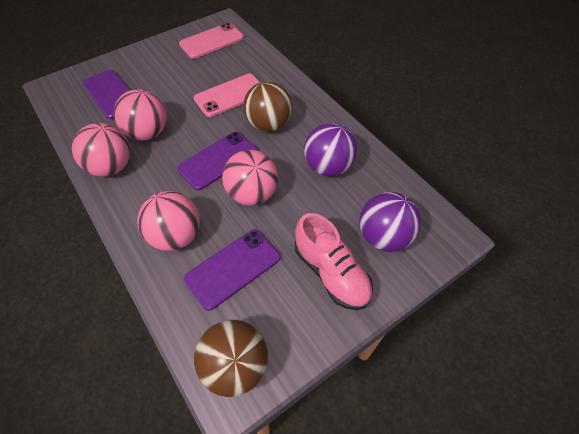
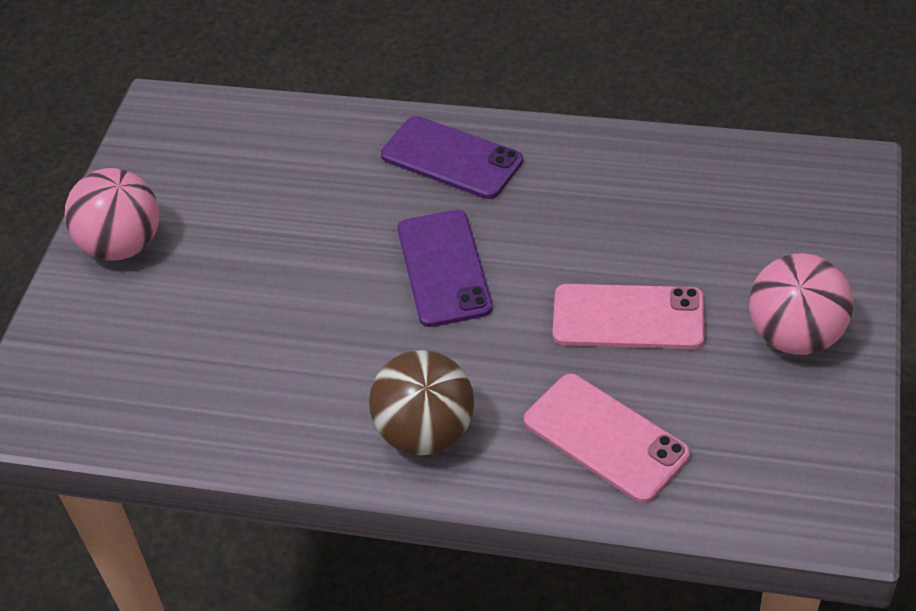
brown ball: 2 -> 1
pink ball: 4 -> 2
pink shoe: 1 -> 0
purple ball: 2 -> 0
purple phone: 3 -> 2

